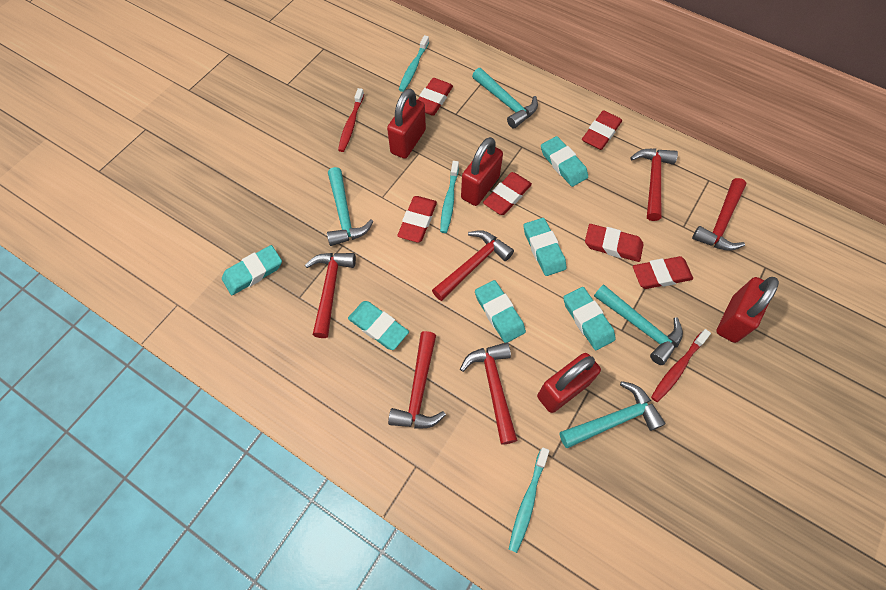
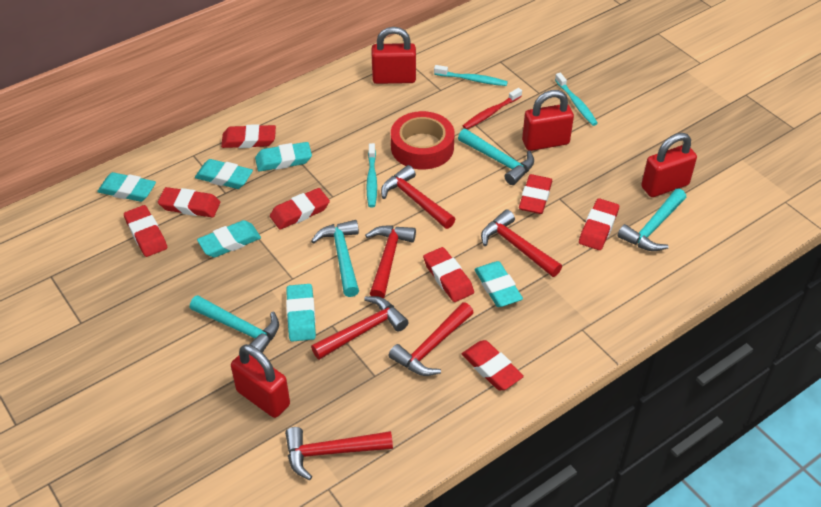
red eraser: 6 -> 8
red tape: 0 -> 1
red toothbrush: 2 -> 1

